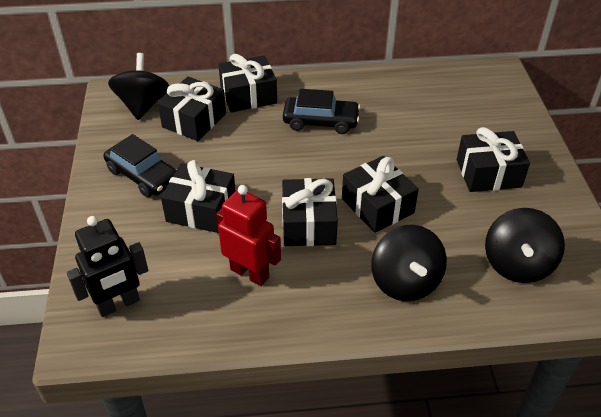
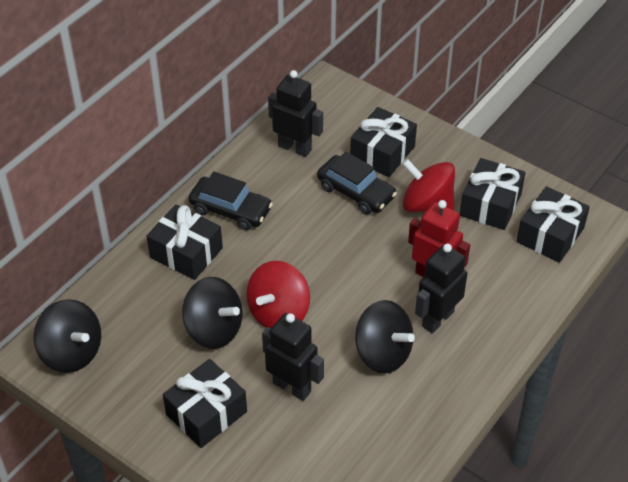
black gift: 6 -> 5
black robot: 1 -> 3
red spinning top: 0 -> 2

